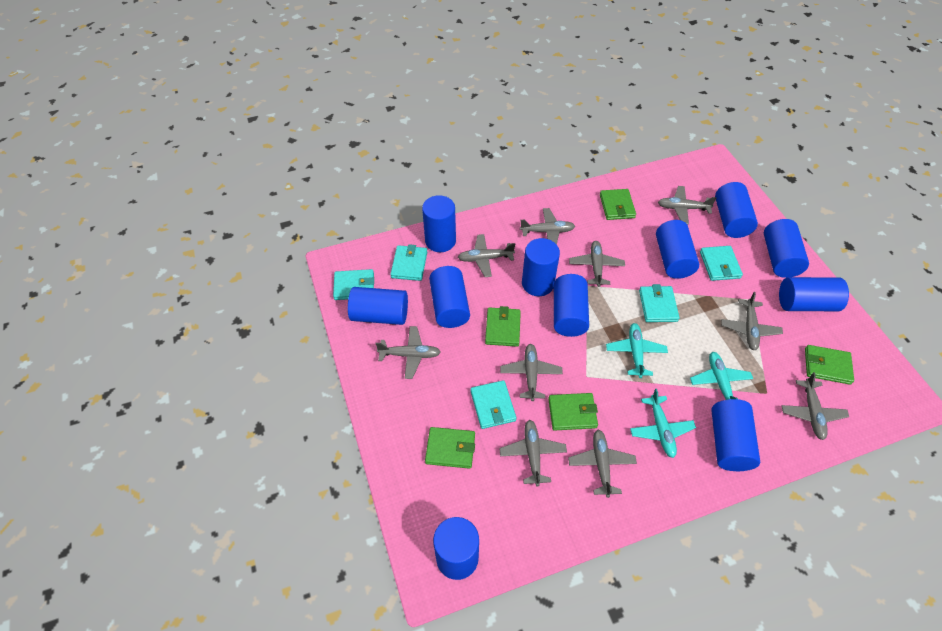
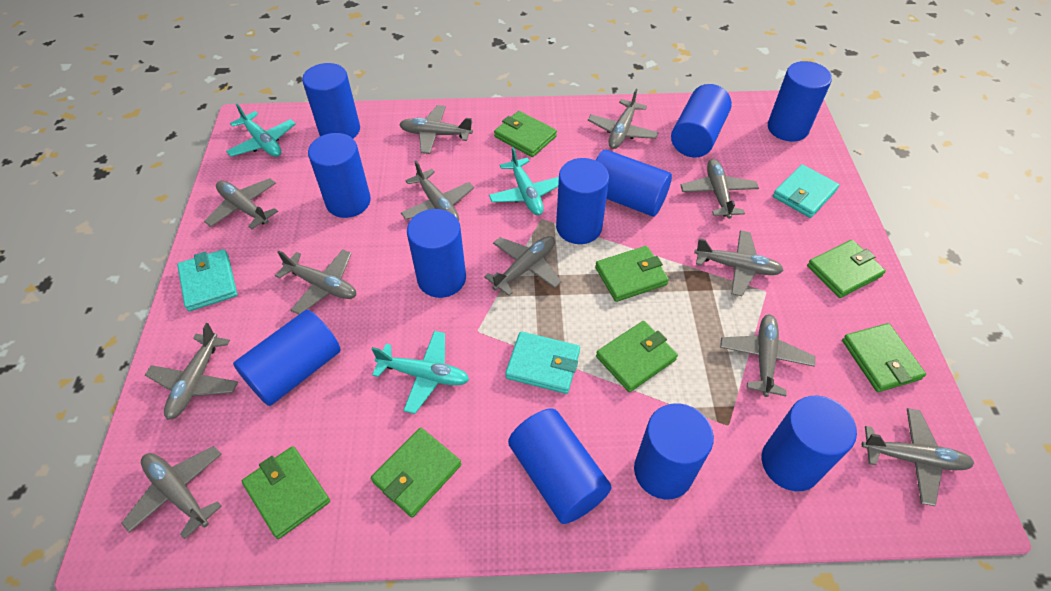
green wallet: 5 -> 7
grey plane: 10 -> 12
turquoise wallet: 5 -> 3

